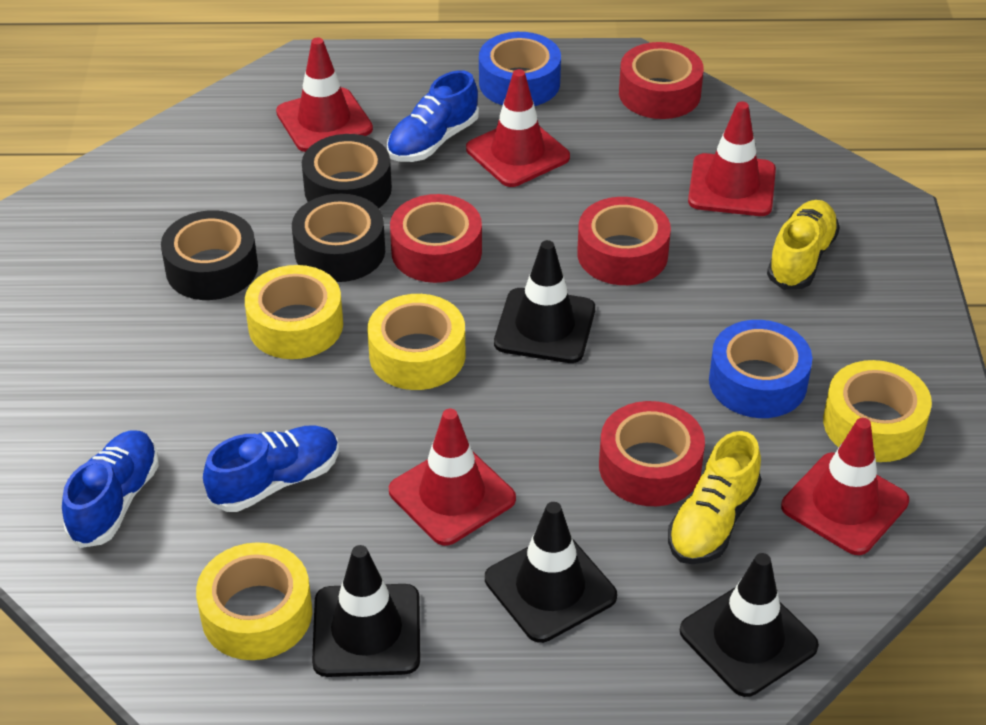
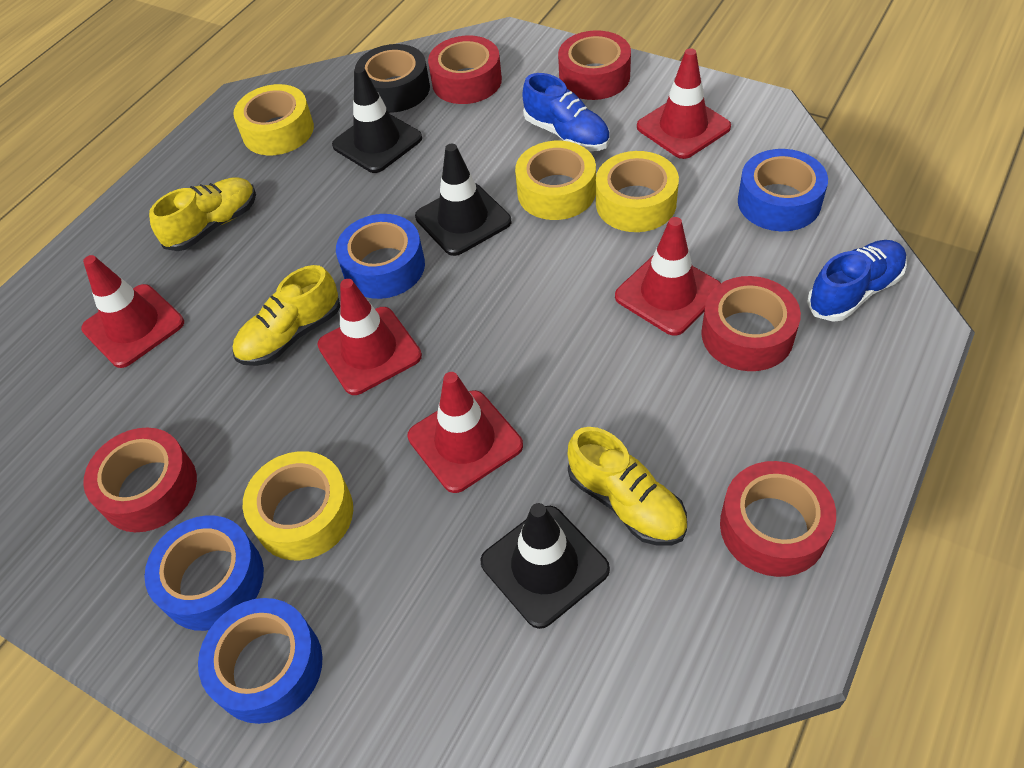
black tape: 3 -> 1
black traffic cone: 4 -> 3
blue shoe: 3 -> 2
blue tape: 2 -> 4
red tape: 4 -> 5
yellow shoe: 2 -> 3

